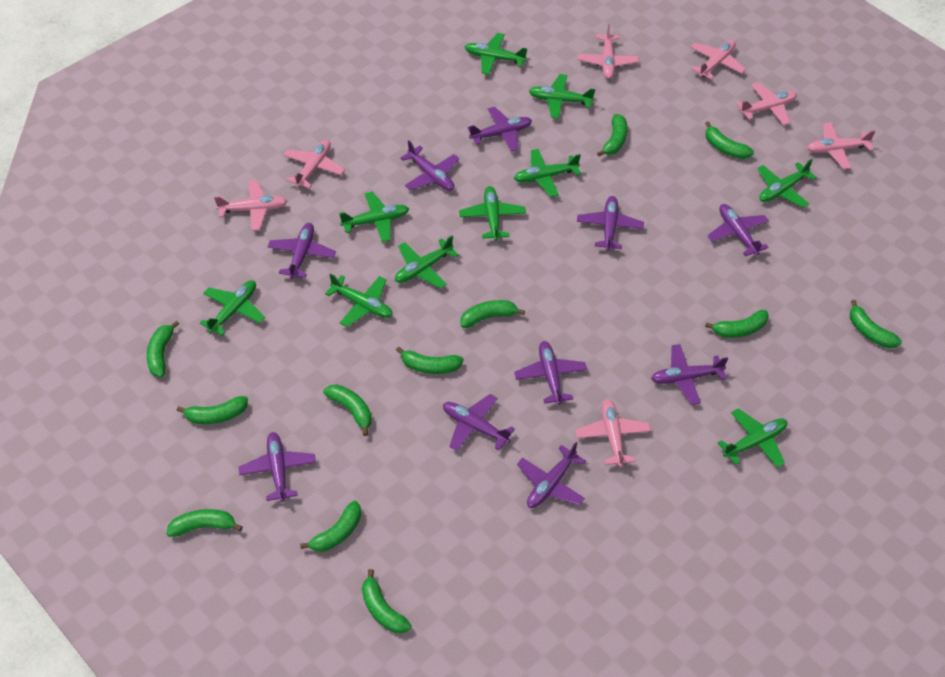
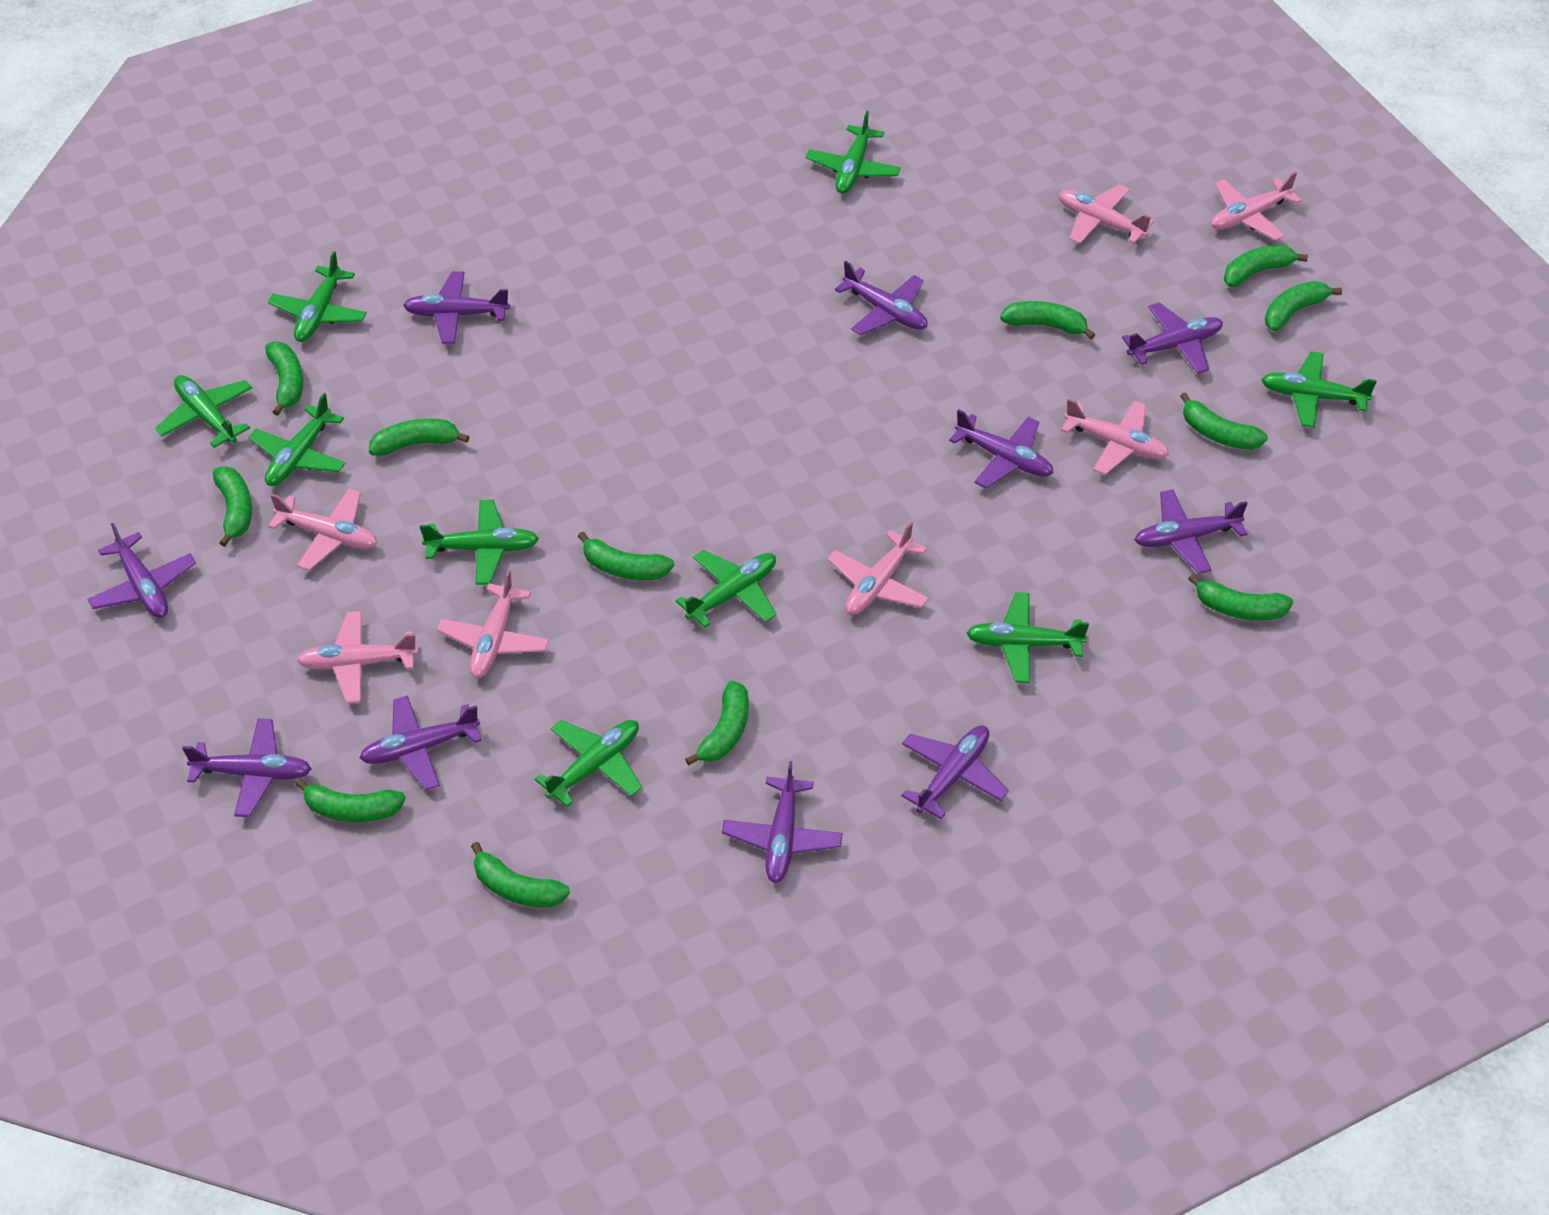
green plane: 10 -> 9

